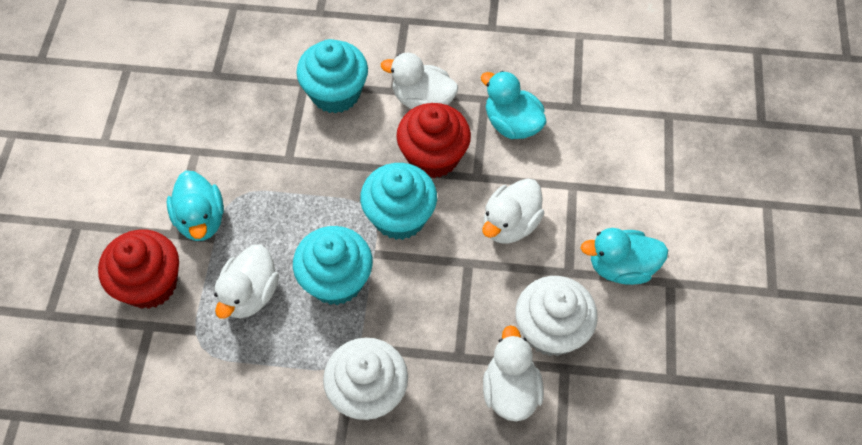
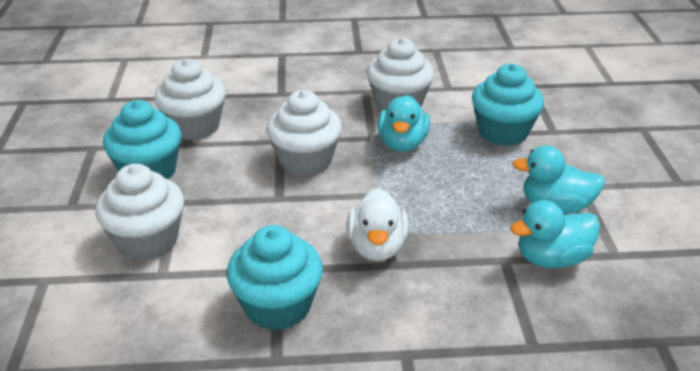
red cupcake: 2 -> 0
white cupcake: 2 -> 4
white duck: 4 -> 1

